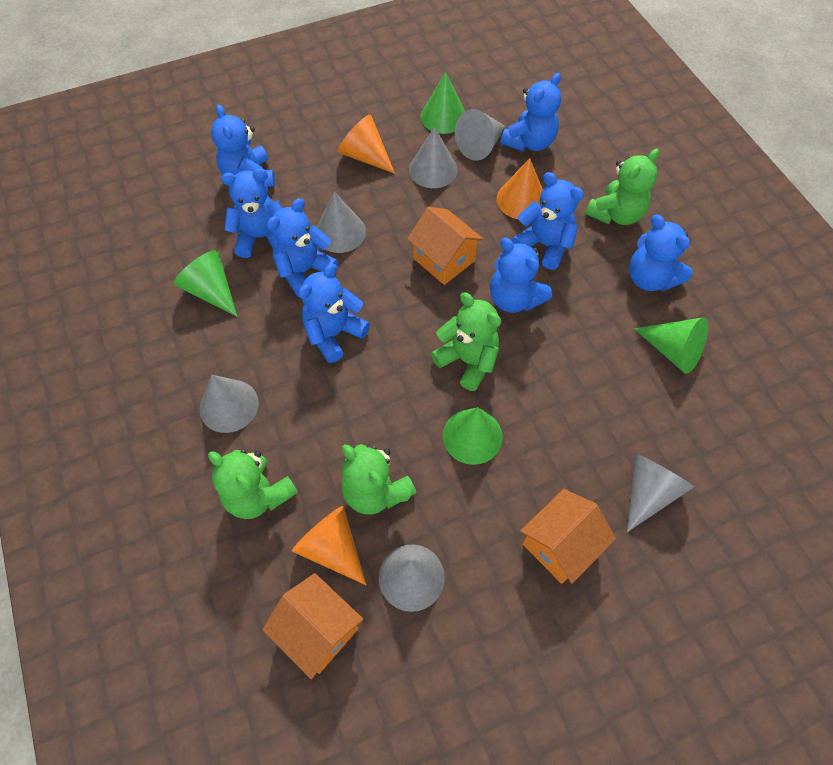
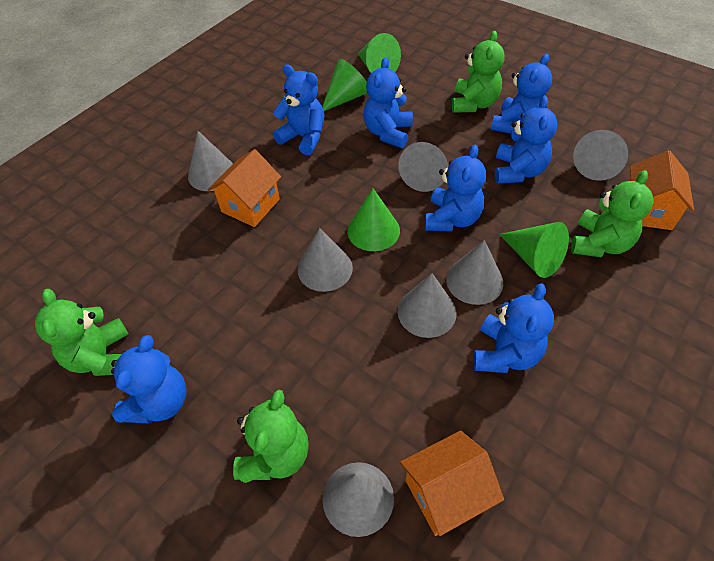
blue teddy bear: 8 -> 7
grey cone: 6 -> 7
orange cone: 3 -> 0

